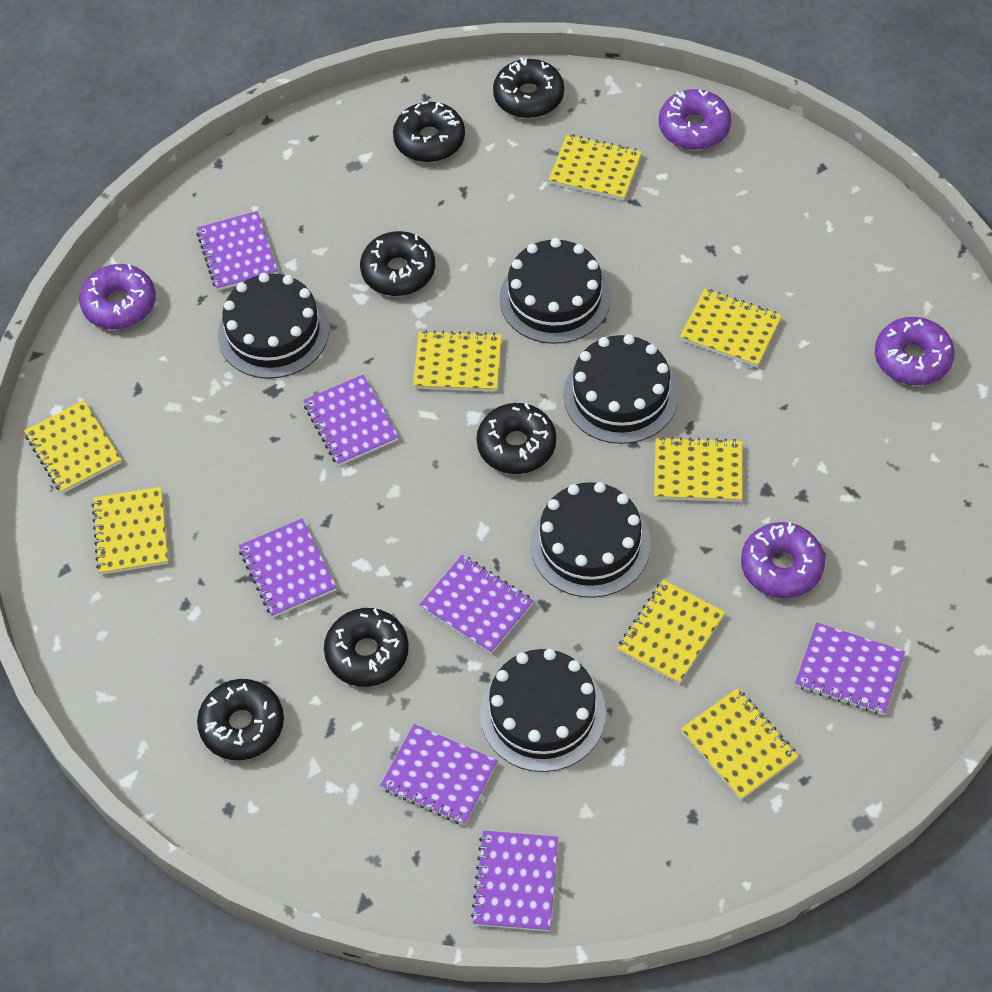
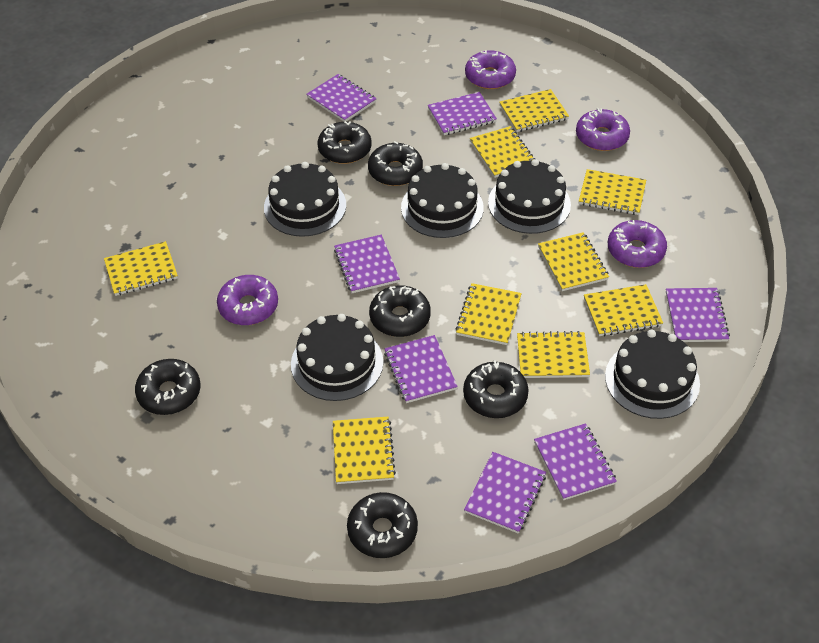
yellow notebook: 8 -> 9

